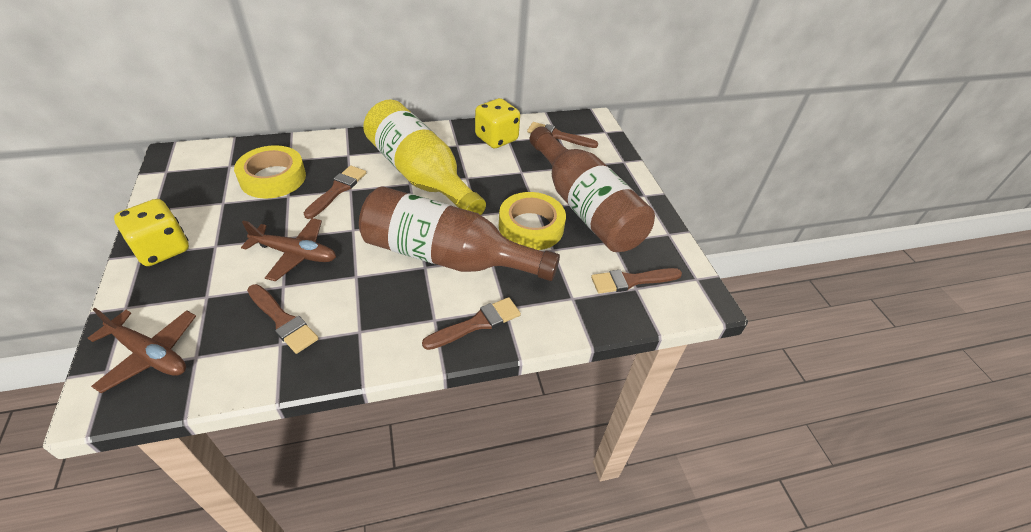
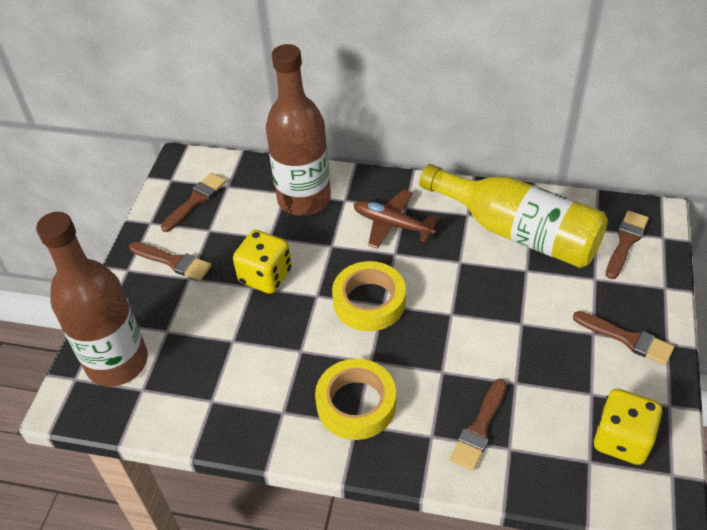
brown plane: 2 -> 1

